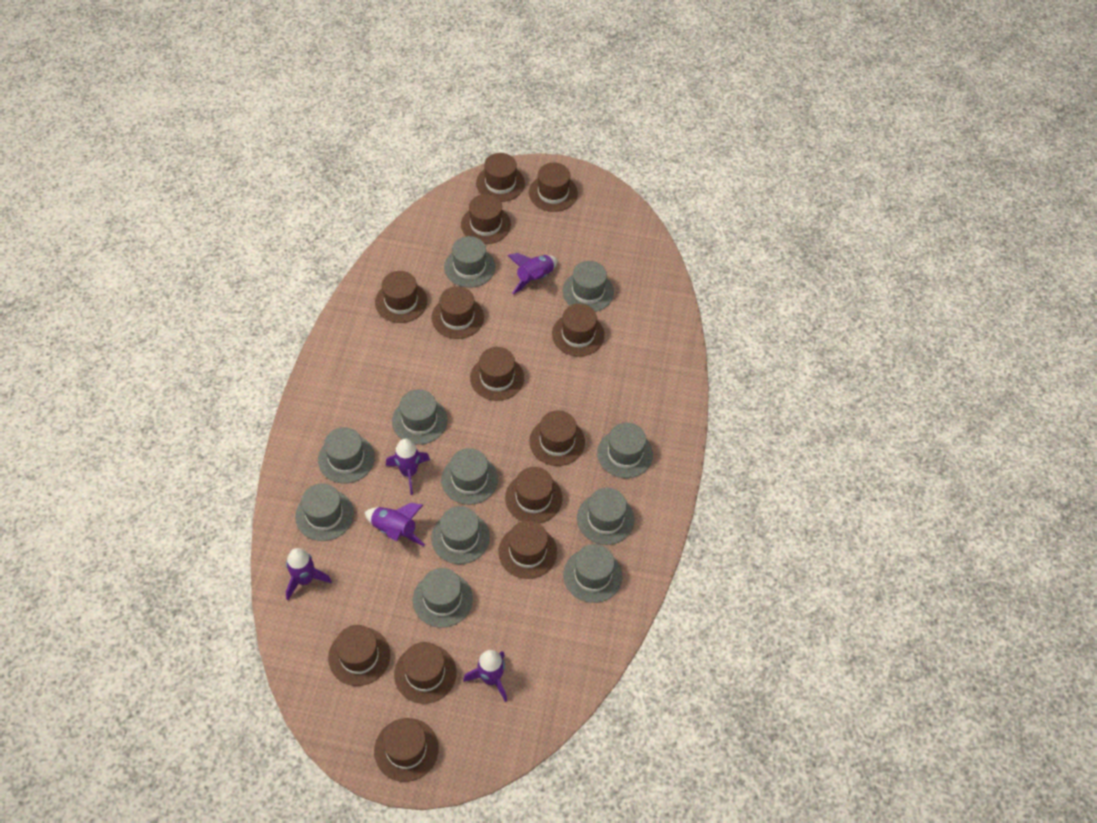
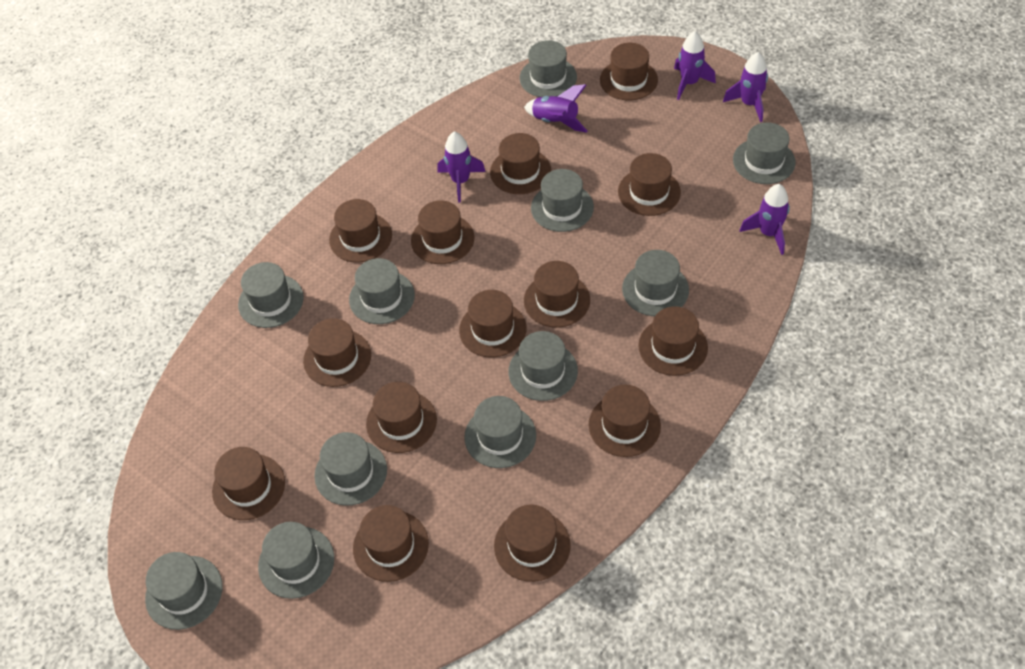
brown hat: 13 -> 14

